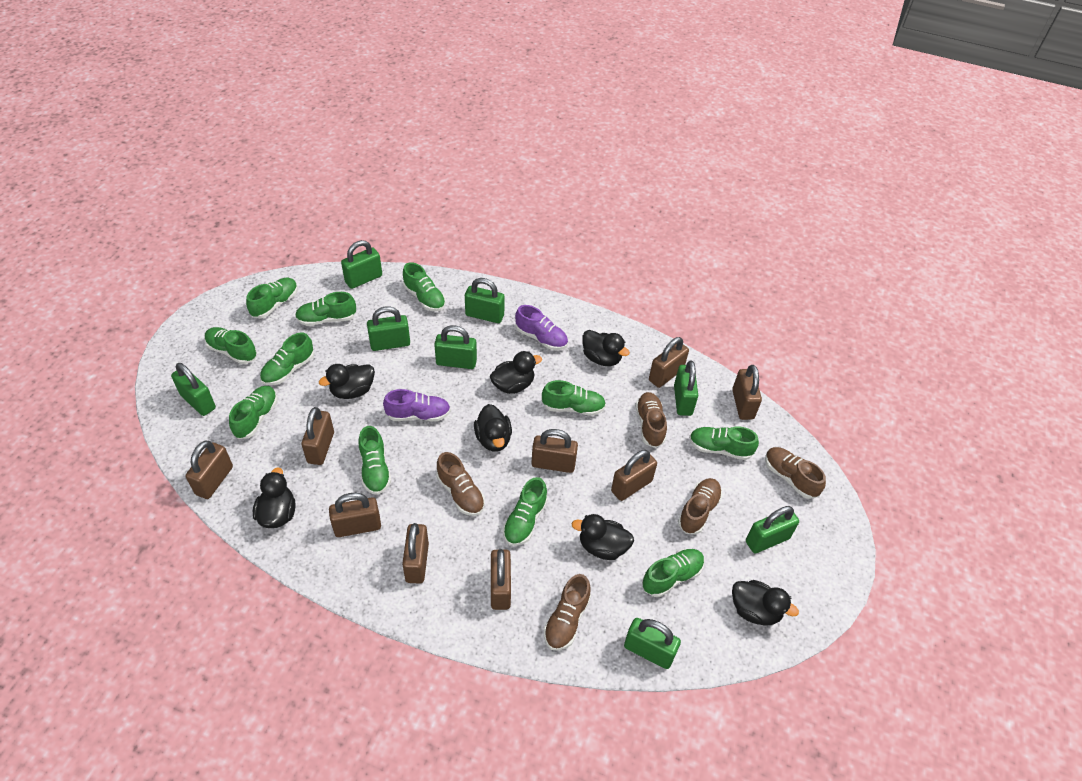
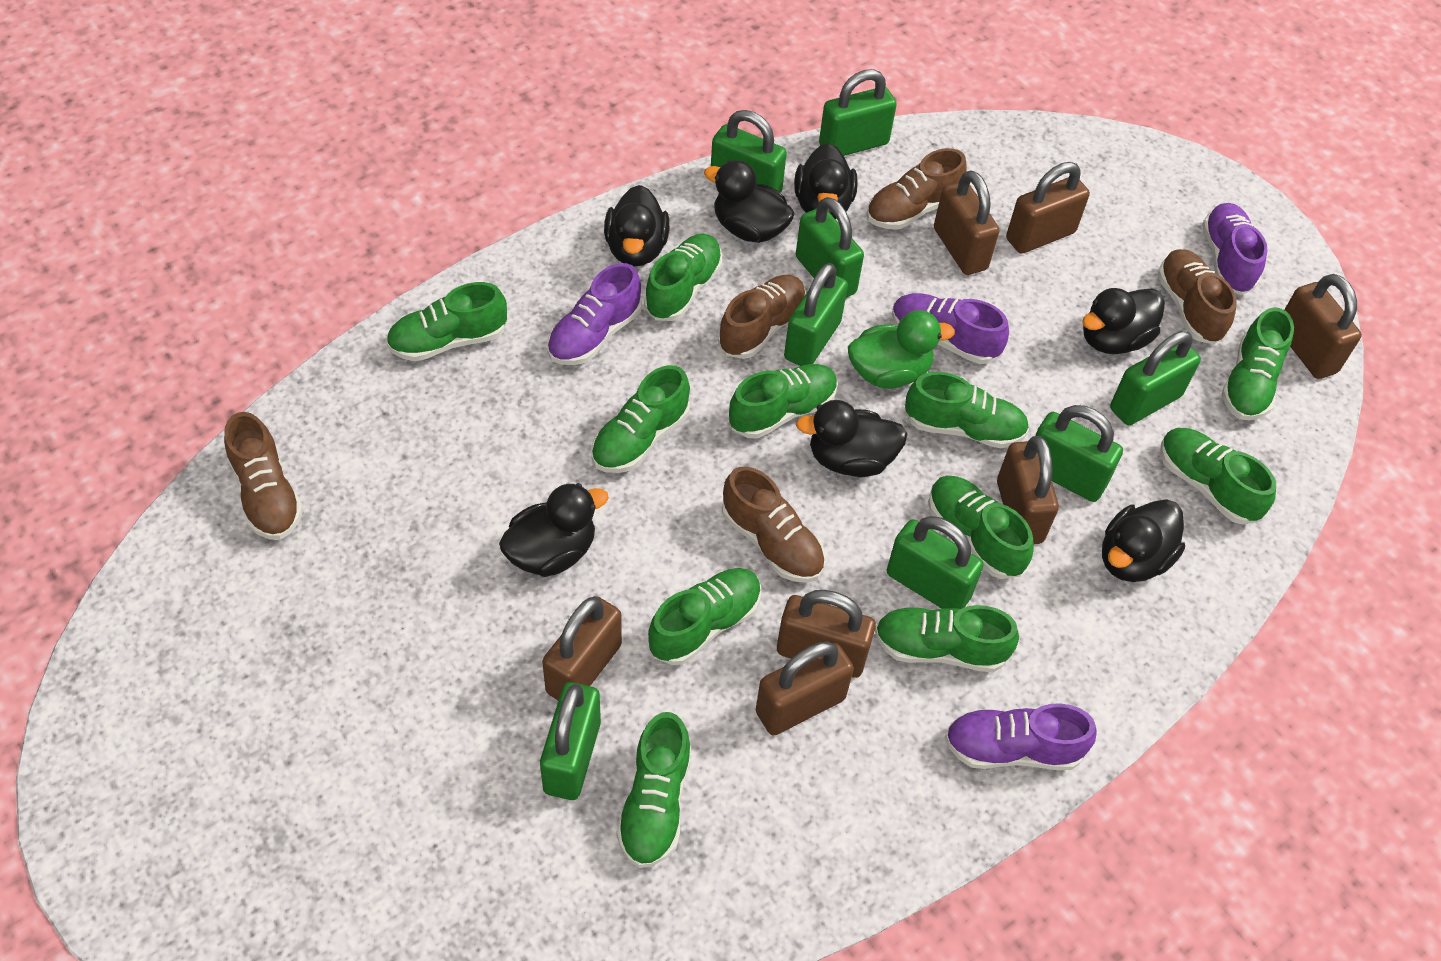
brown padlock: 9 -> 7
green duck: 0 -> 1
purple shoe: 2 -> 4

